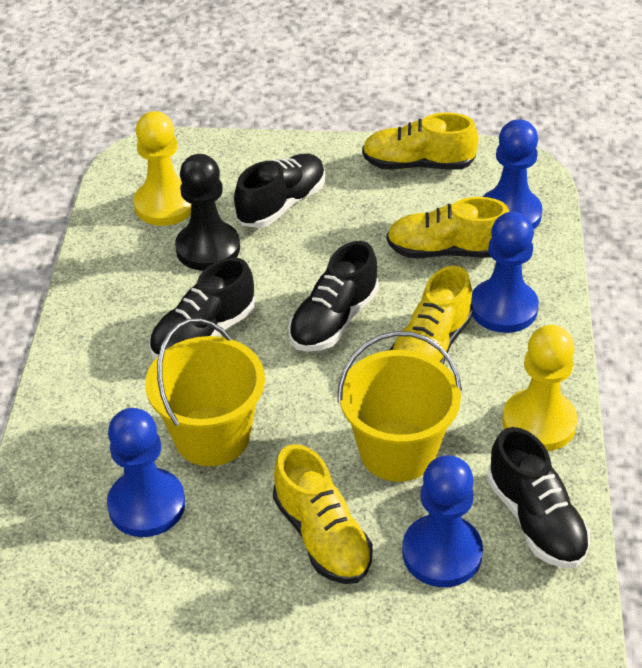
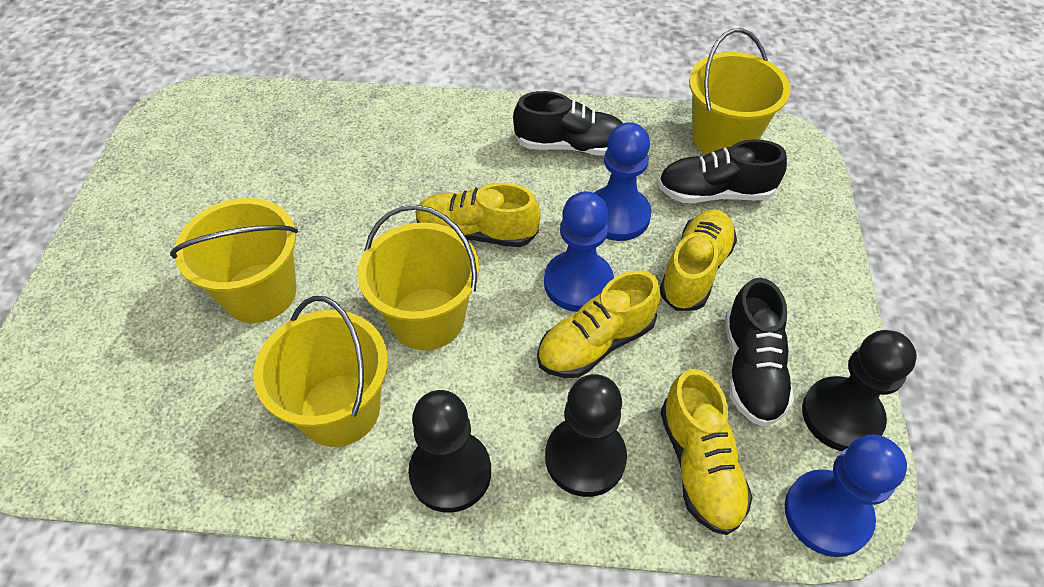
black pawn: 1 -> 3
black shoe: 4 -> 3
blue pawn: 4 -> 3
yellow bucket: 2 -> 4
yellow pawn: 2 -> 0

